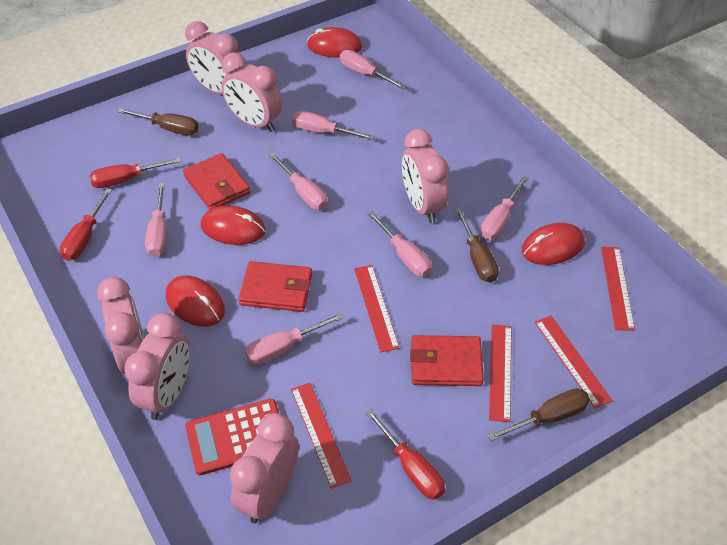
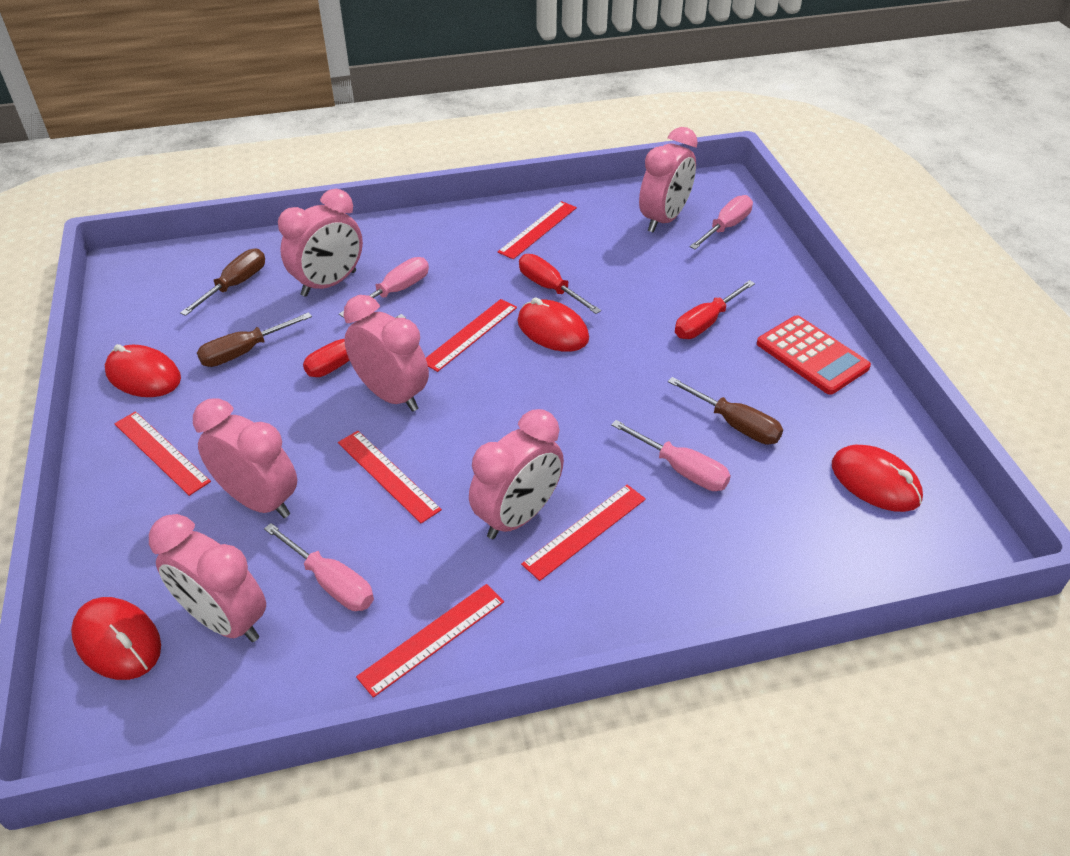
pink screwdriver: 7 -> 4
red ruler: 5 -> 6
red wallet: 3 -> 0

